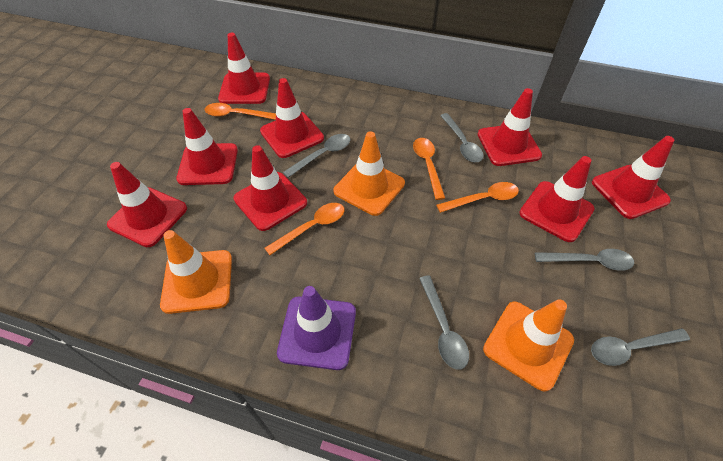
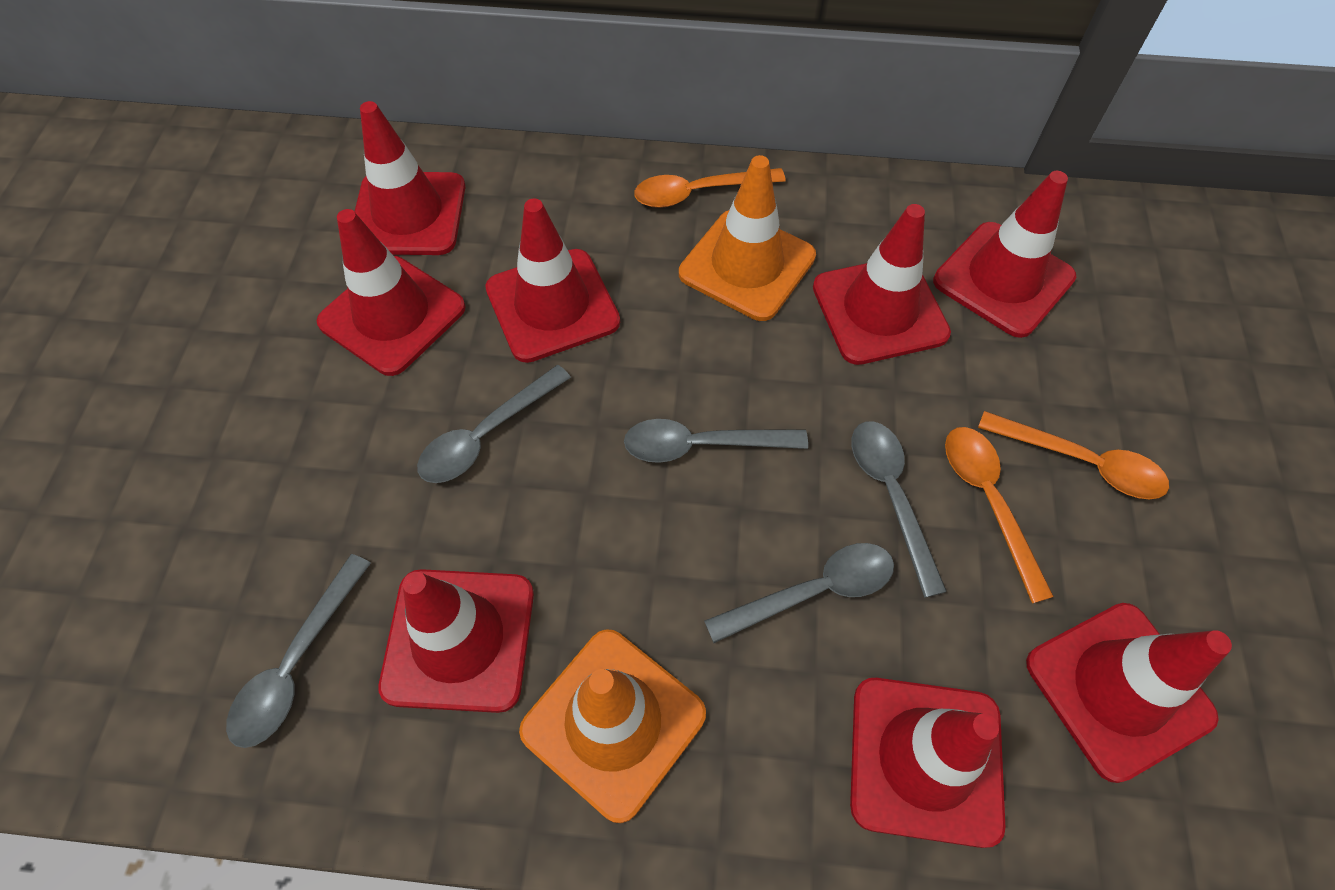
orange spoon: 4 -> 3
orange traffic cone: 3 -> 2
purple traffic cone: 1 -> 0

